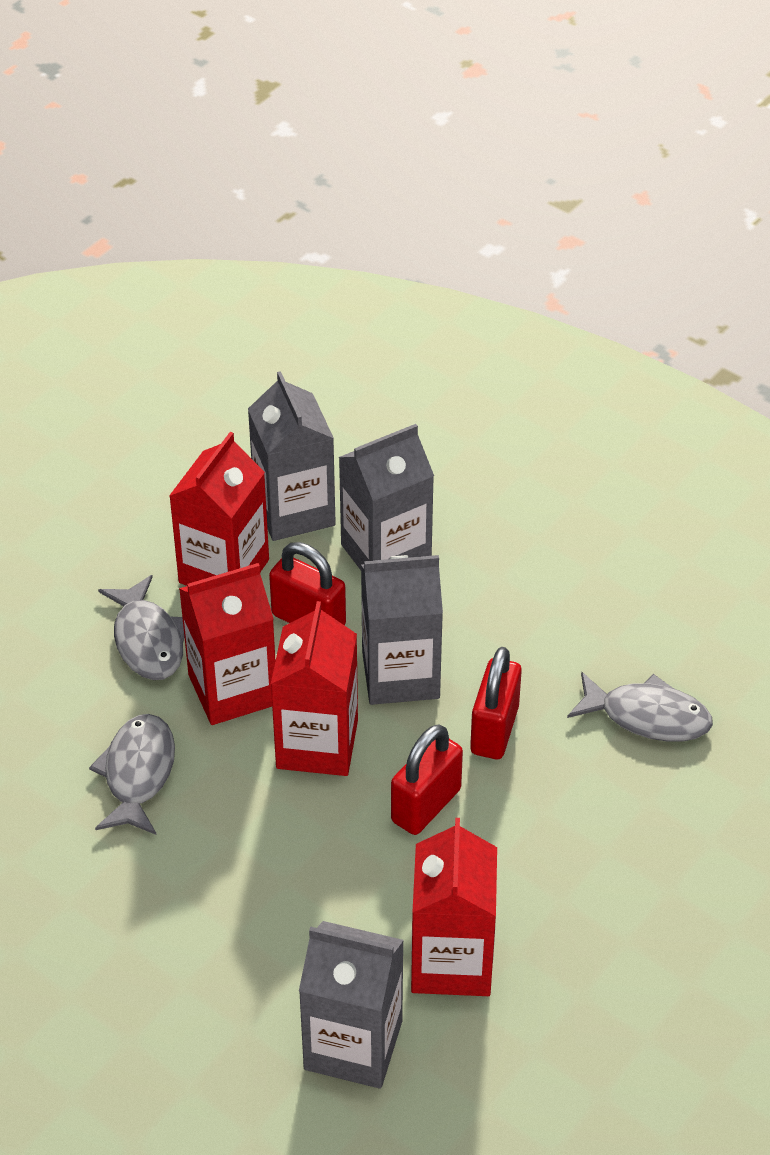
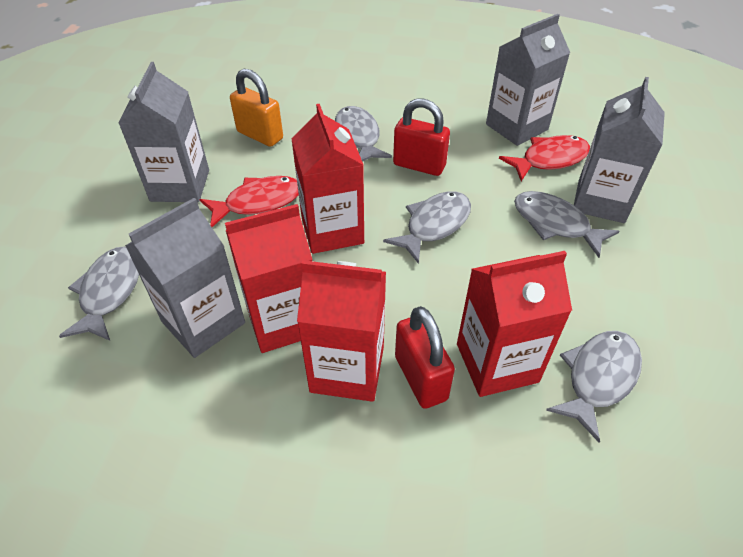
grey fish: 3 -> 5
orange padlock: 0 -> 1
red fish: 0 -> 2
red padlock: 3 -> 2

